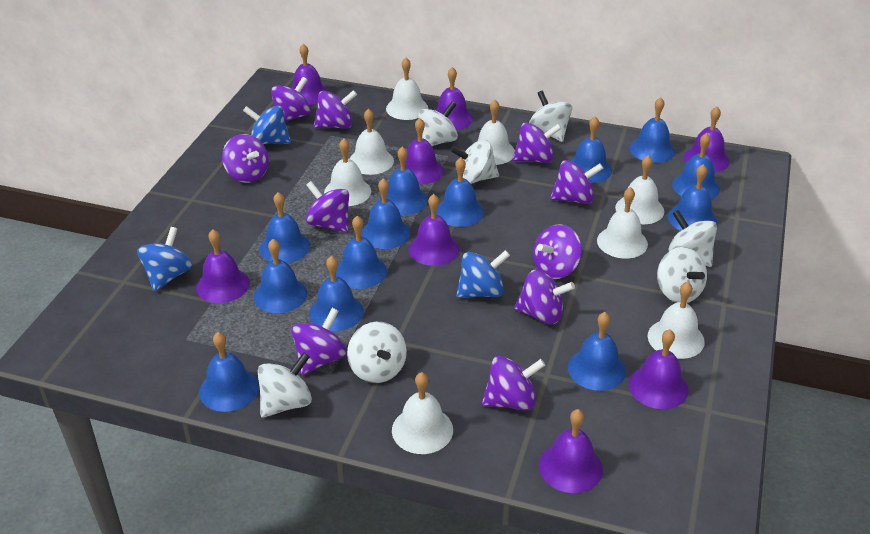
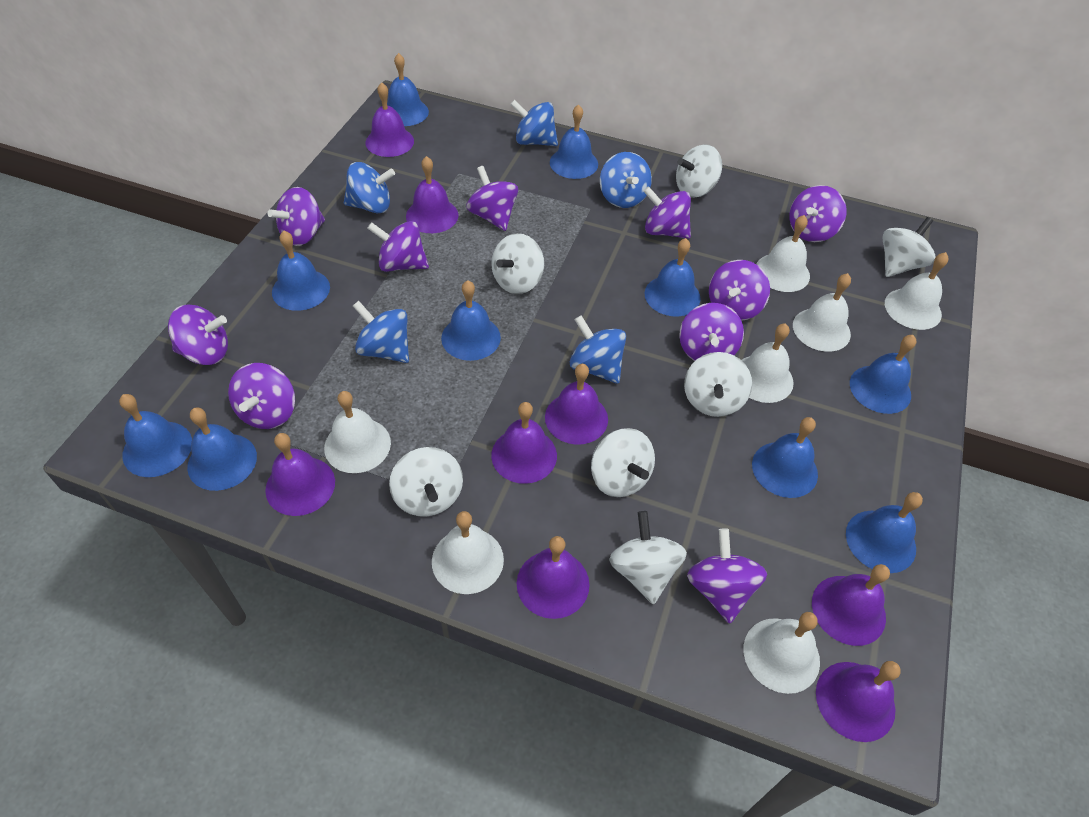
blue bell: 13 -> 10
blue spinning top: 3 -> 5
white bell: 8 -> 7

